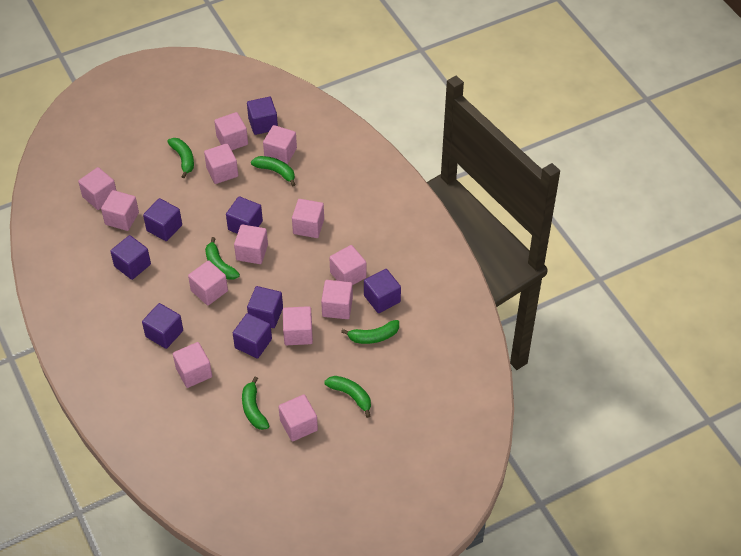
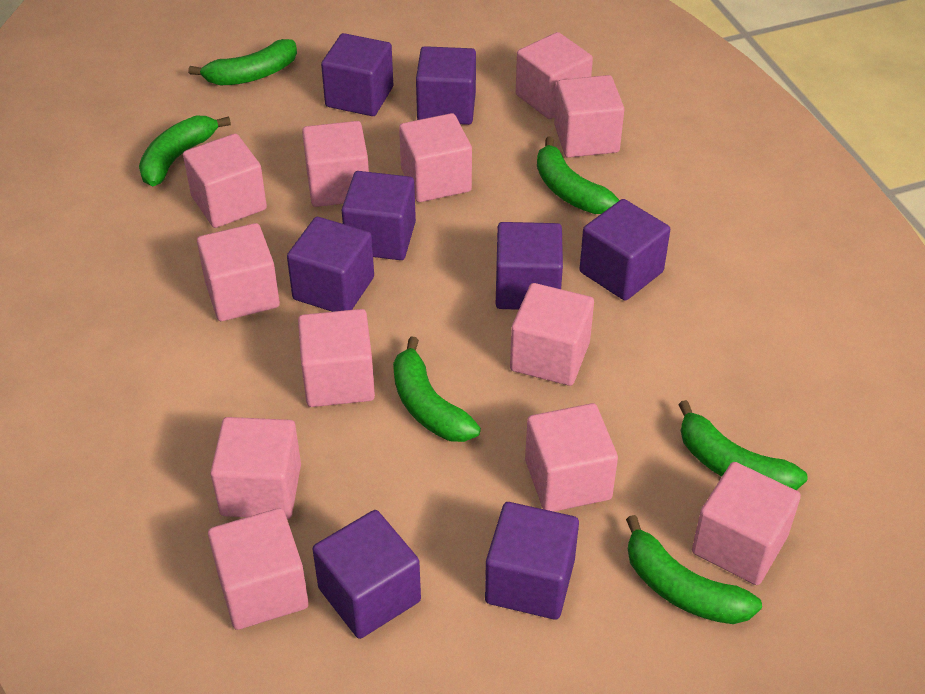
pink cube: 13 -> 12

